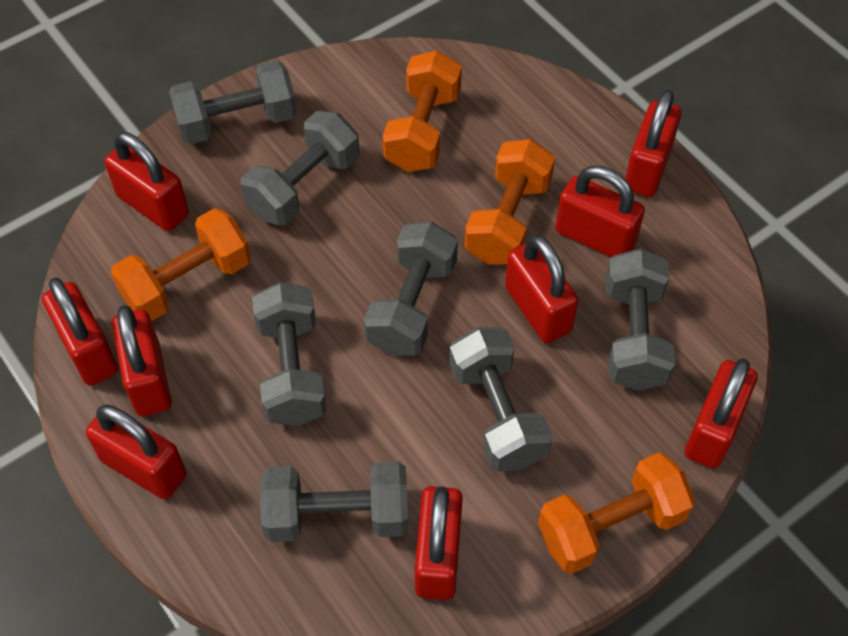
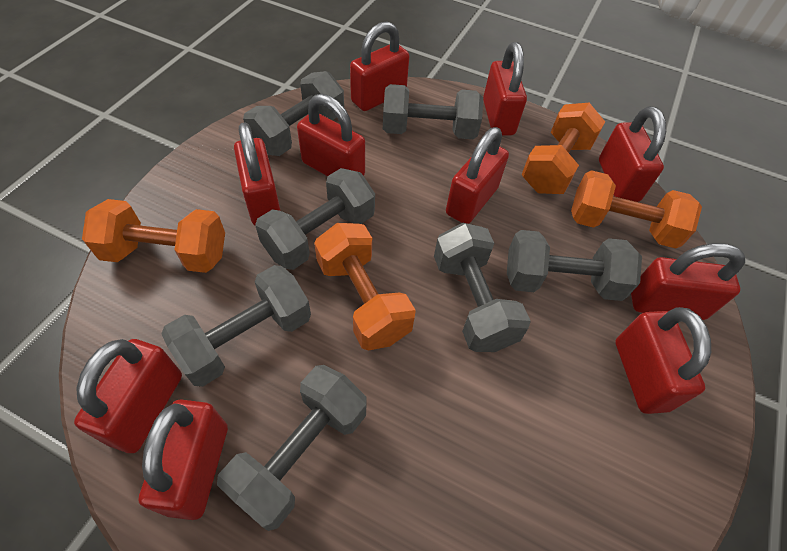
red padlock: 9 -> 10

